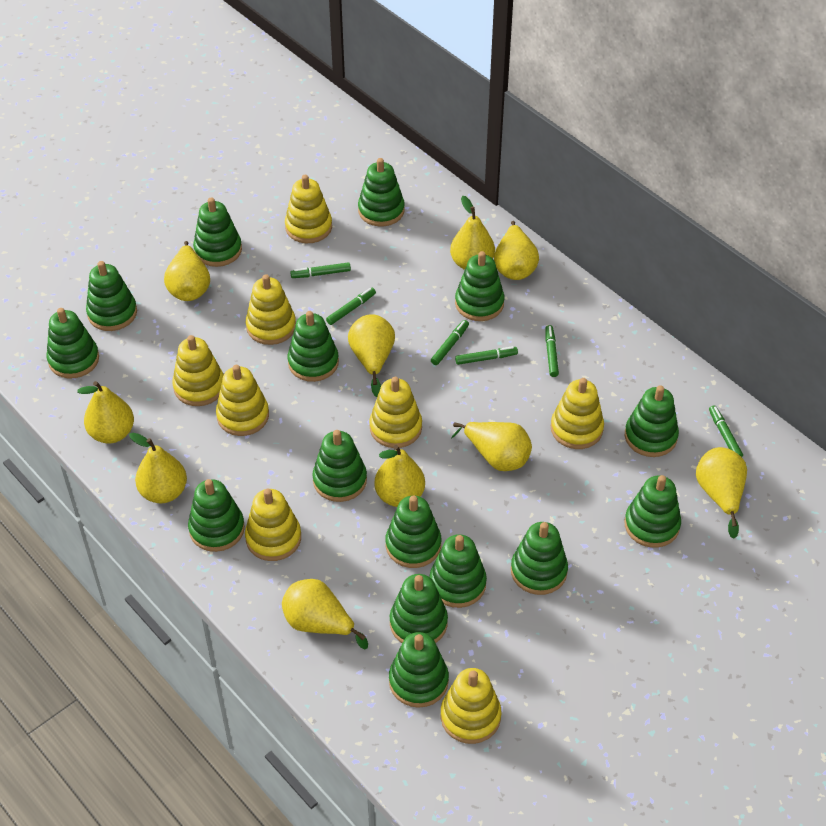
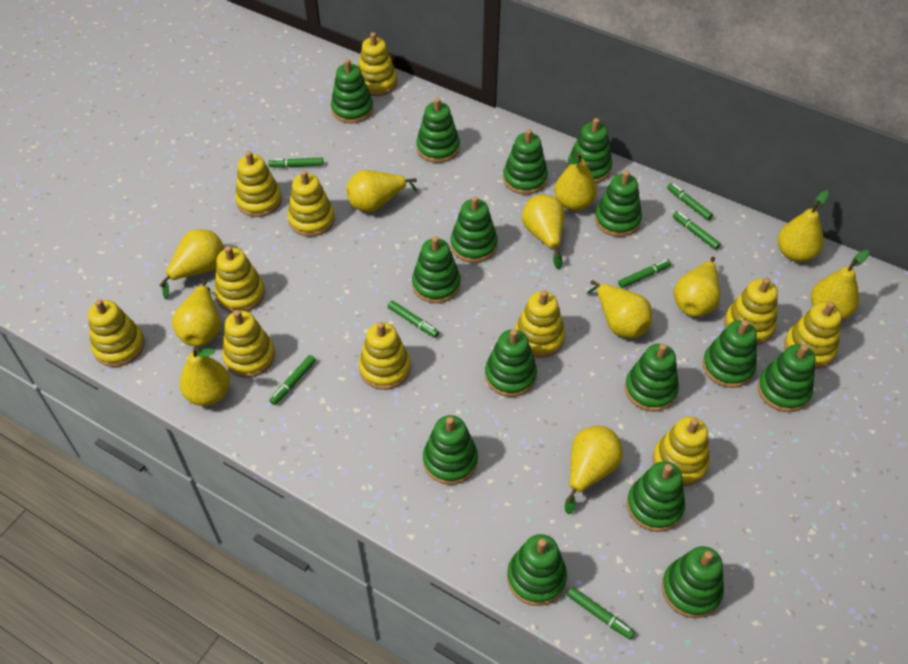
green marker: 6 -> 7
yellow pear: 10 -> 11
yellow stacking toy: 8 -> 11

